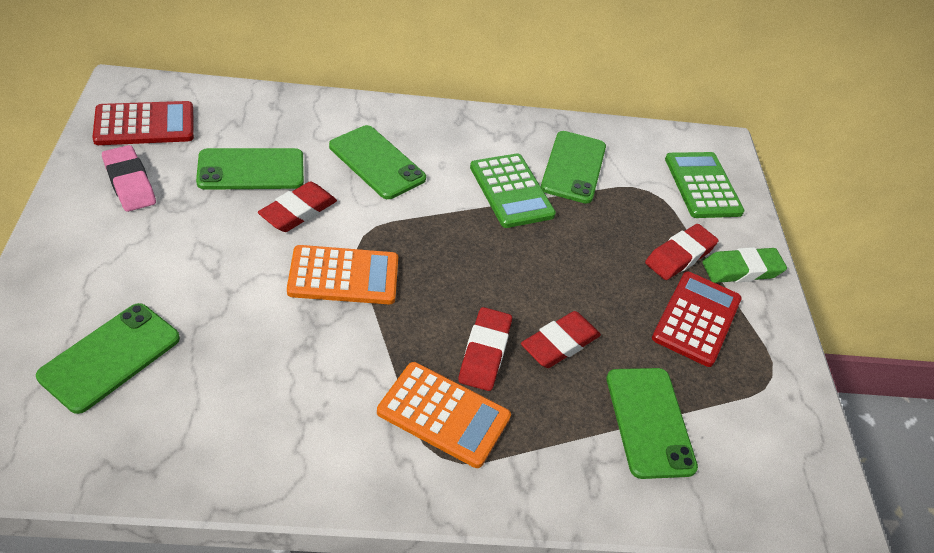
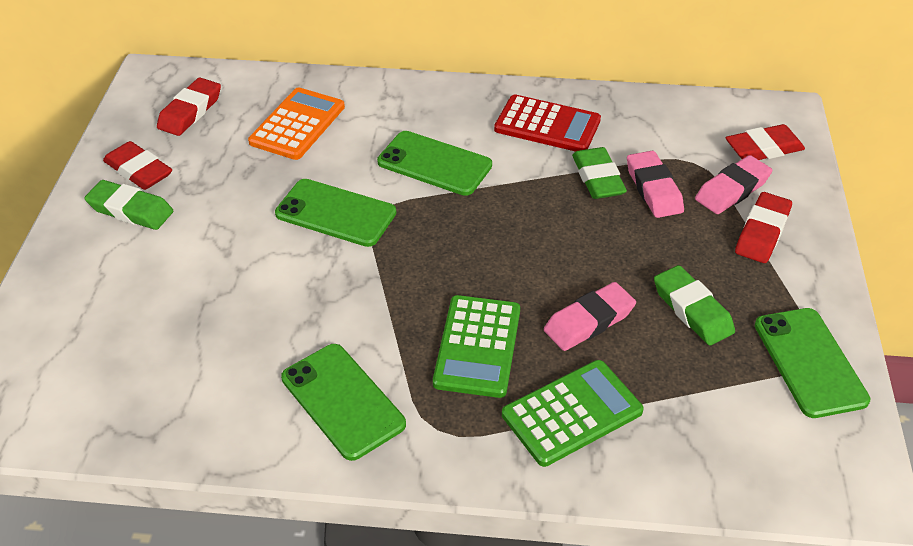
green eraser: 1 -> 3
green phone: 5 -> 4
orange calculator: 2 -> 1
pink eraser: 1 -> 3
red calculator: 2 -> 1

